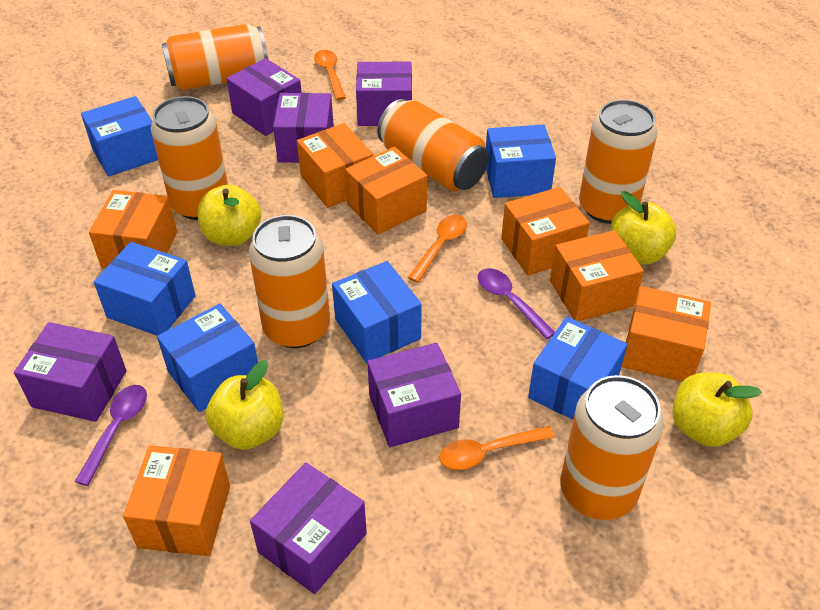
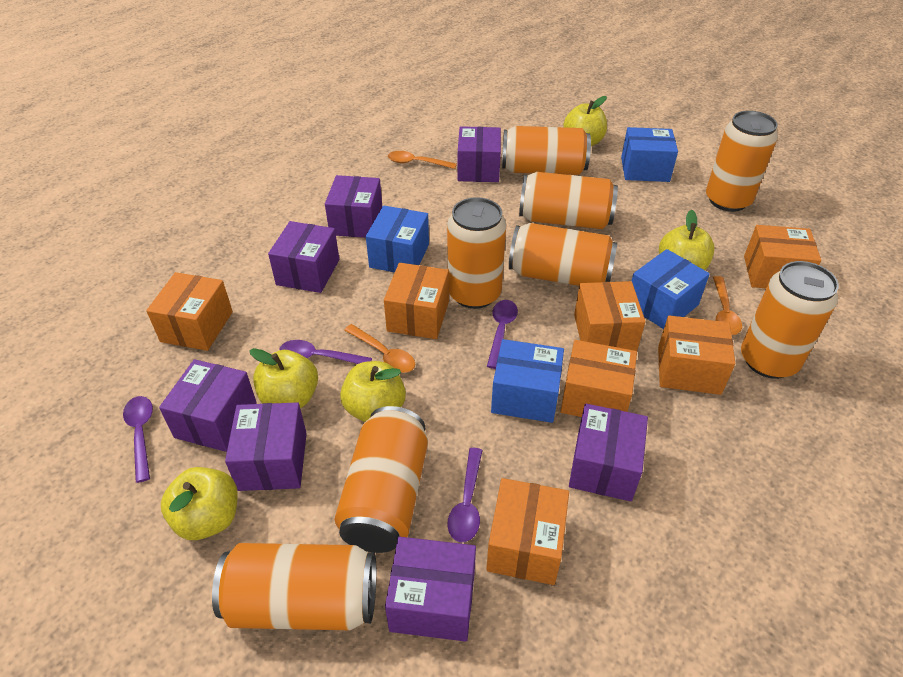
blue box: 6 -> 4
orange can: 6 -> 8
purple box: 6 -> 7
purple spoon: 2 -> 4
yellow apple: 4 -> 5

